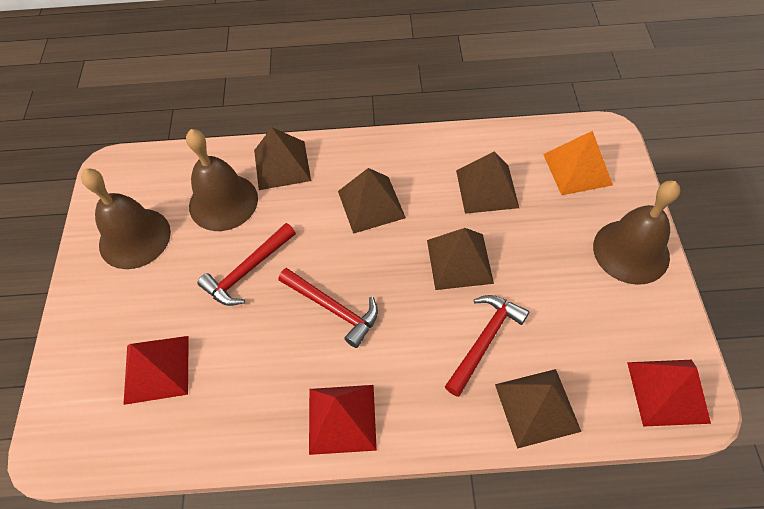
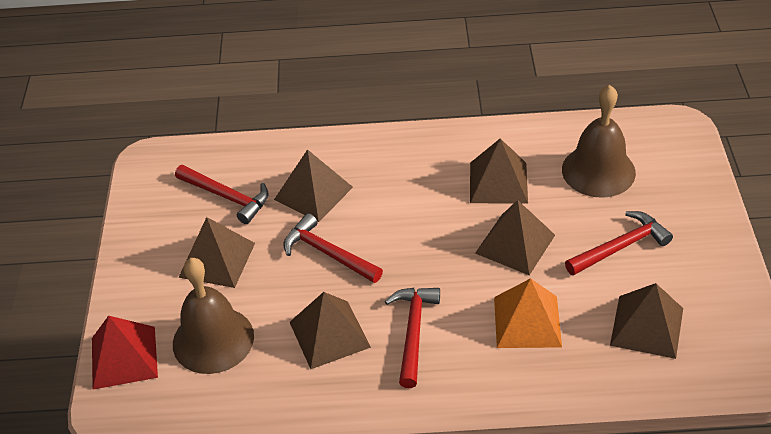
brown bell: 3 -> 2
brown pyramid: 5 -> 6
red hammer: 3 -> 4
red pyramid: 3 -> 1

